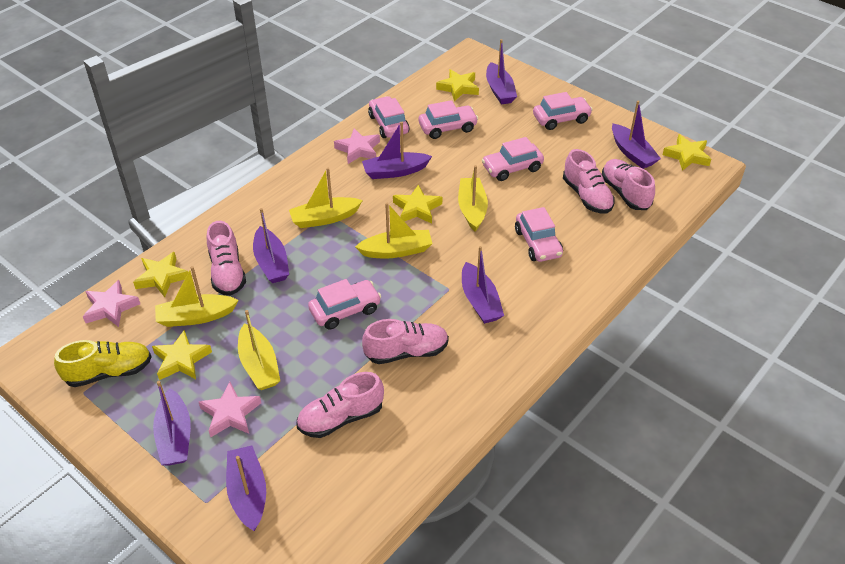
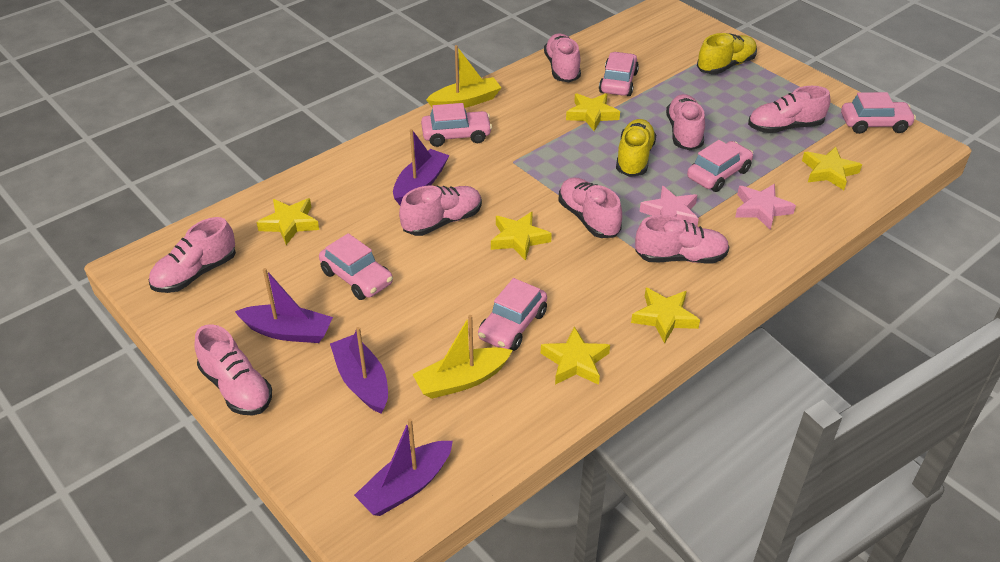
pink shoe: 5 -> 8
pink star: 3 -> 2
purple boat: 7 -> 4
yellow boat: 5 -> 2
yellow shoe: 1 -> 2
yellow star: 5 -> 6

